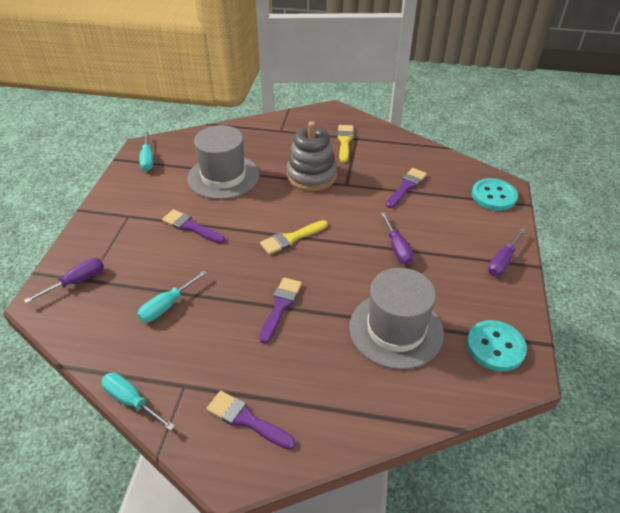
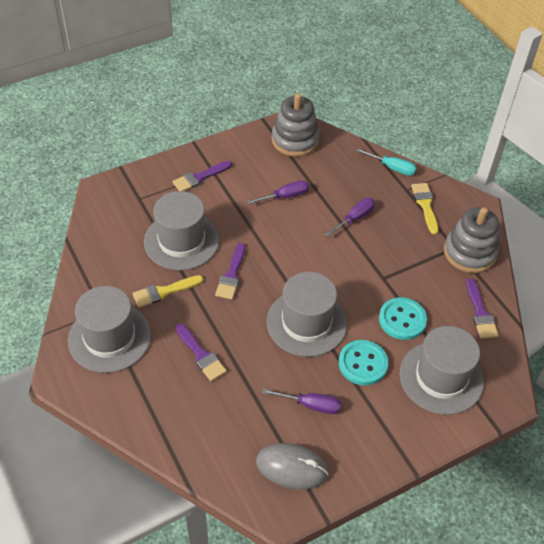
grey hat: 2 -> 4
grey mouse: 0 -> 1
grey stacking toy: 1 -> 2
turquoise screwdriver: 3 -> 1

